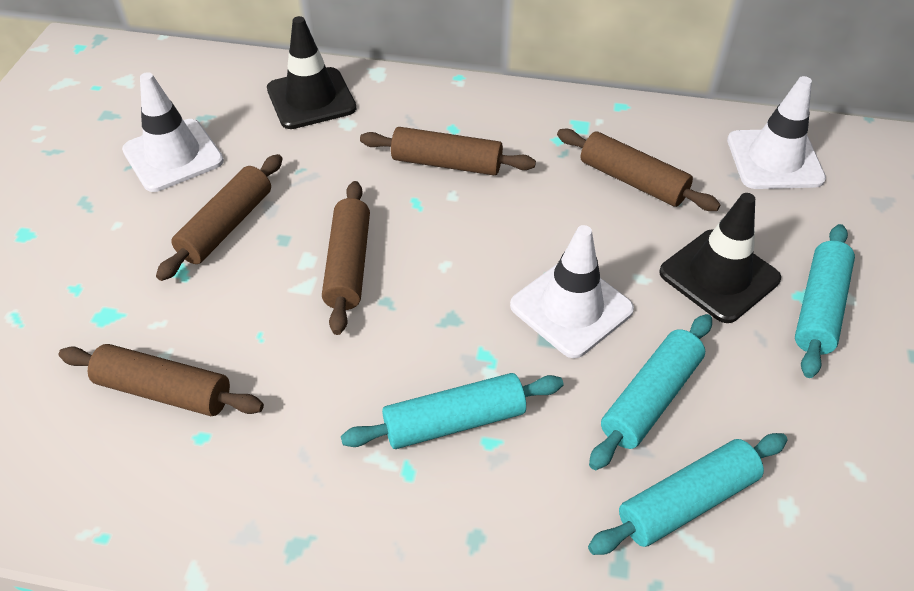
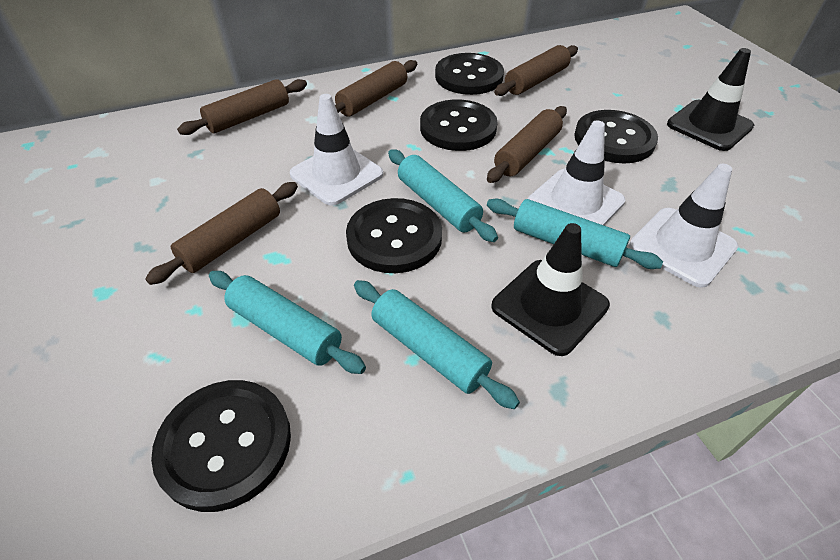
black button: 0 -> 5

